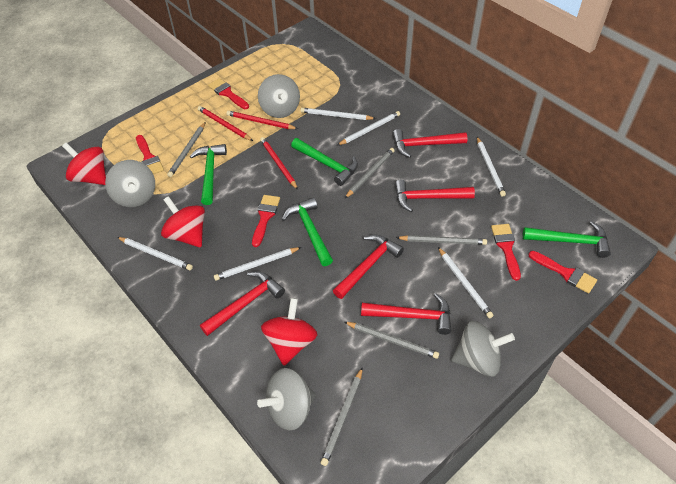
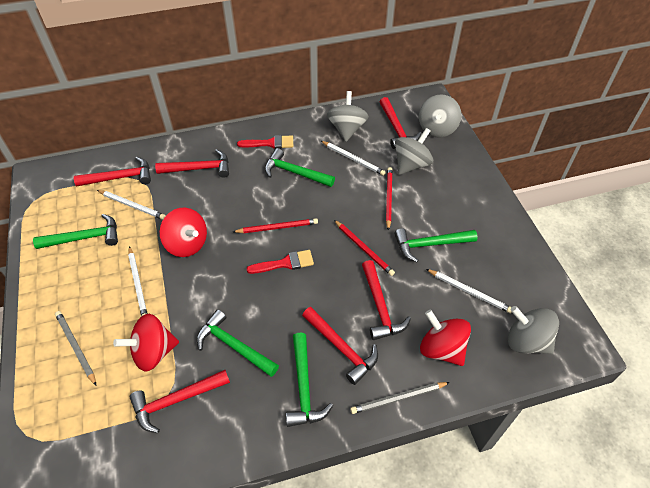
green hammer: 4 -> 5
grey pencil: 5 -> 2
red brush: 5 -> 2
red hammer: 5 -> 6
white pencil: 6 -> 4

